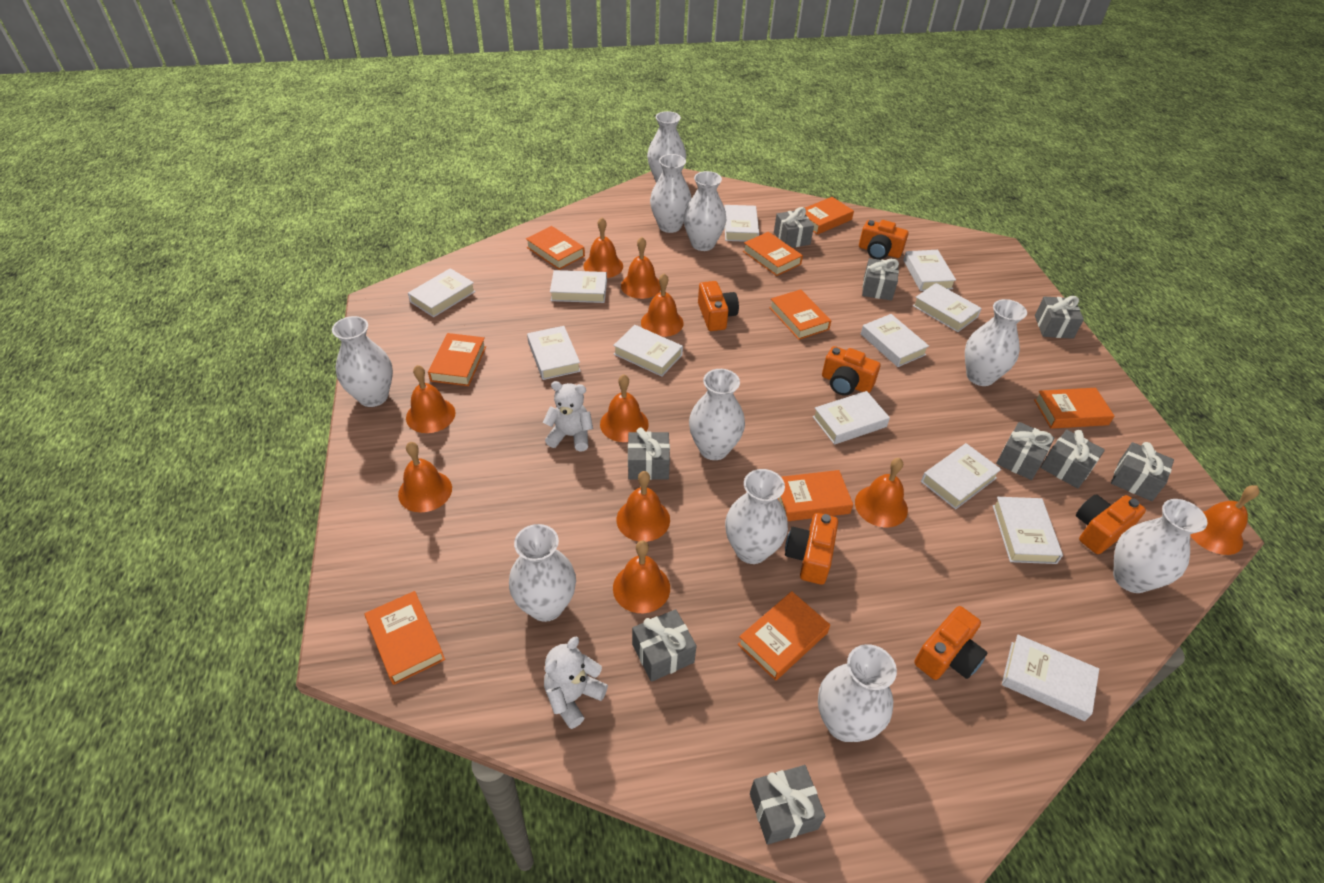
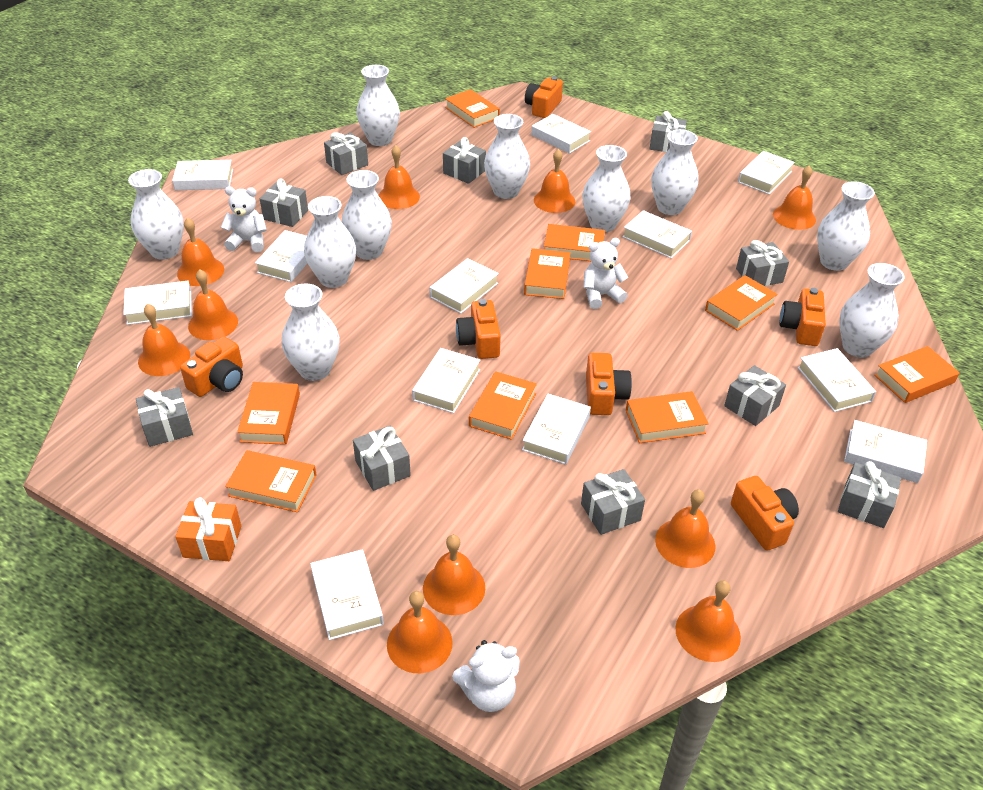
grey gift: 9 -> 10
orange gift: 0 -> 1
white teddy bear: 2 -> 3

